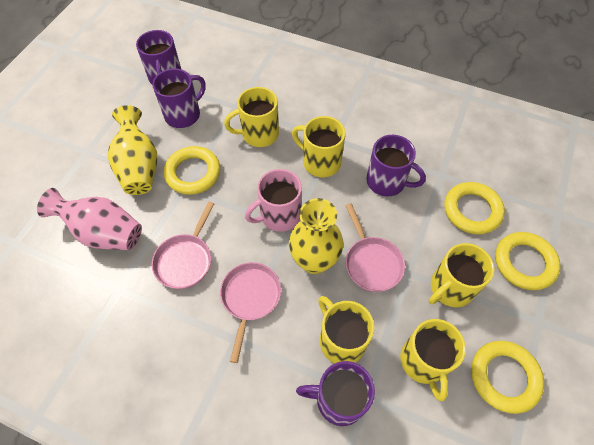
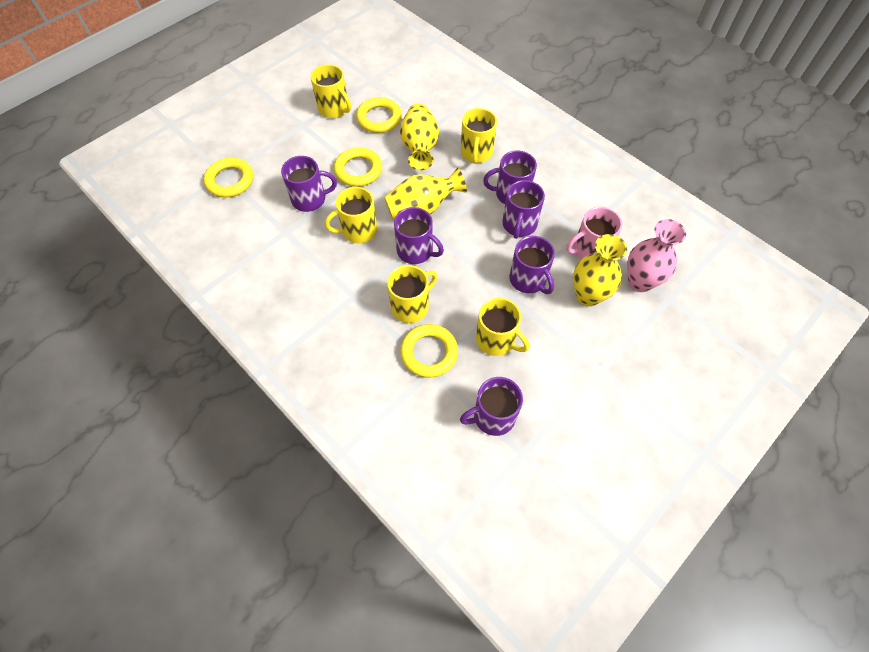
pink pan: 3 -> 0
purple mug: 4 -> 6
yellow vase: 2 -> 3

